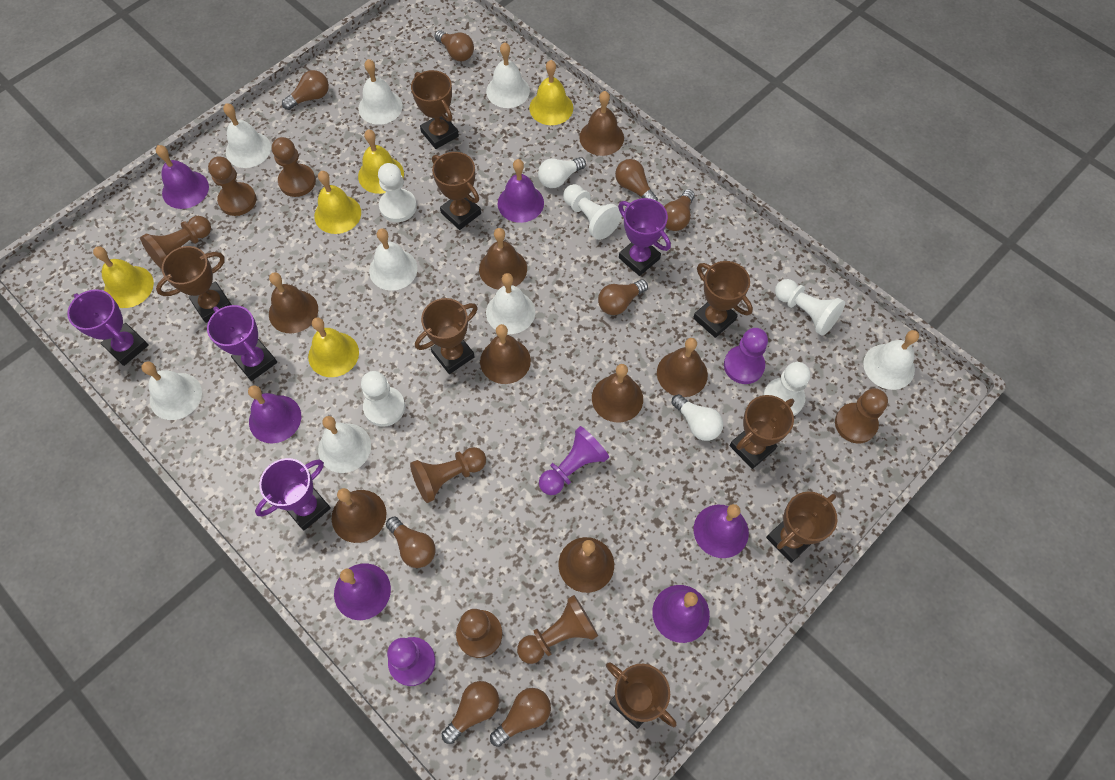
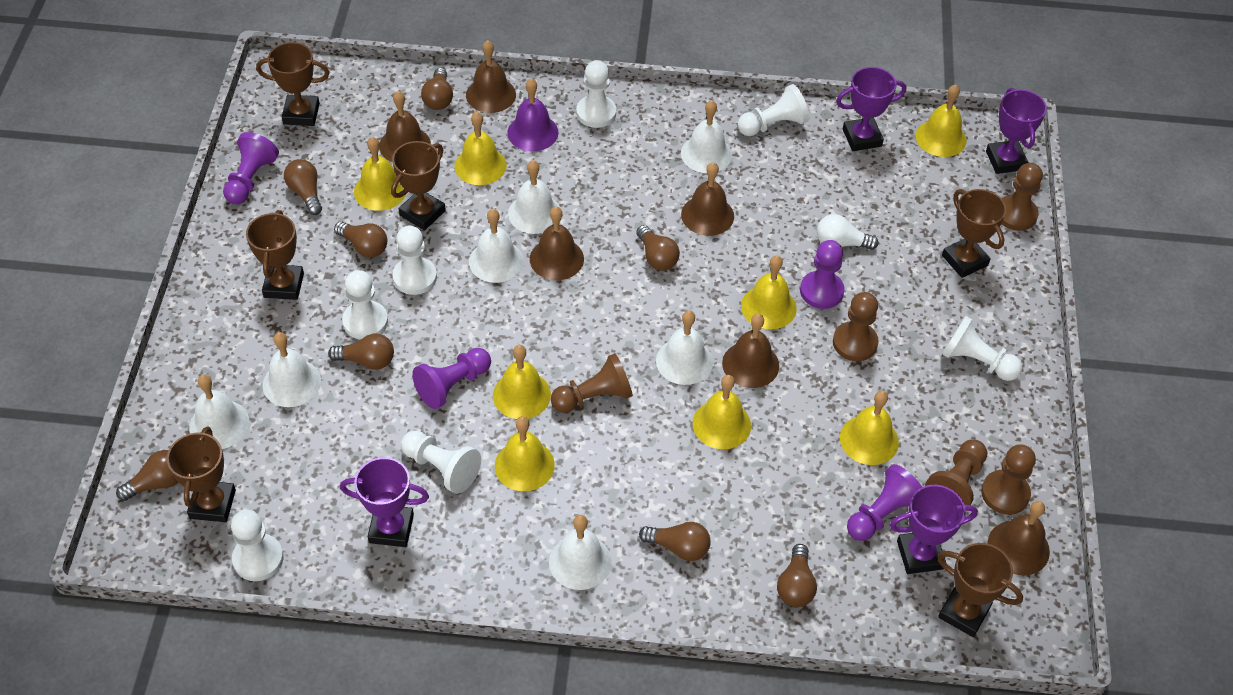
brown bell: 8 -> 6
brown pawn: 7 -> 5
brown trophy: 8 -> 6
purple bell: 6 -> 1
purple pawn: 3 -> 4
white bell: 8 -> 7
white light bulb: 2 -> 1
white pawn: 5 -> 7
yellow bell: 5 -> 8

